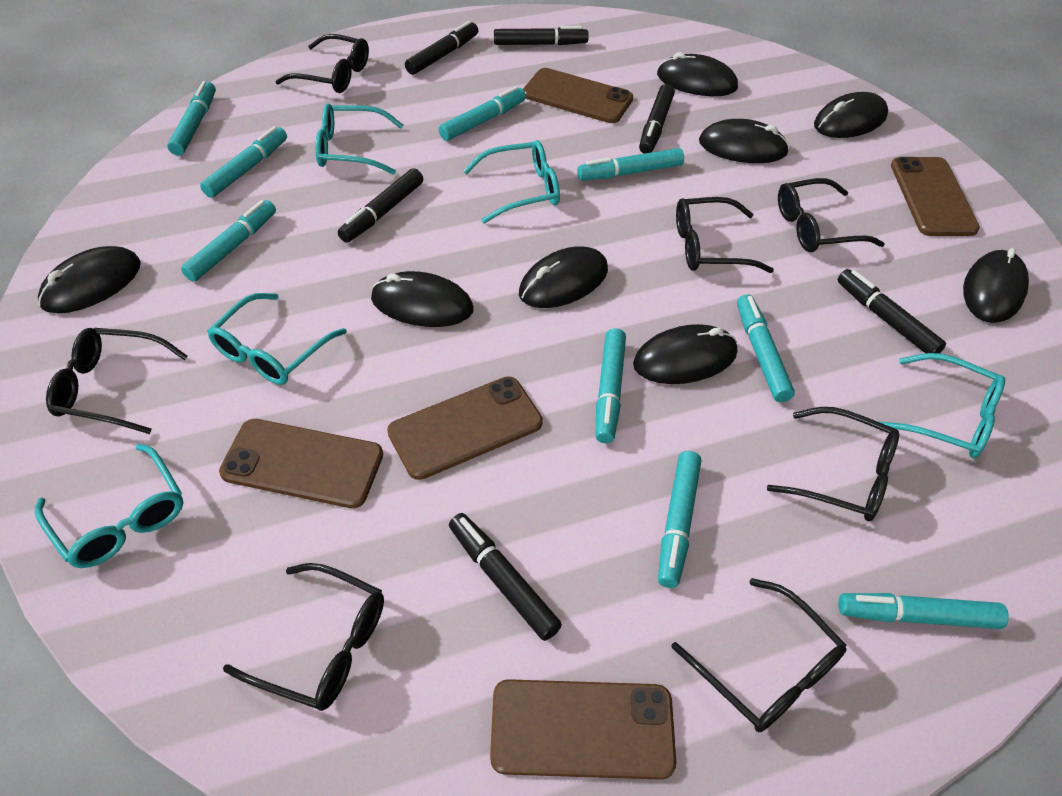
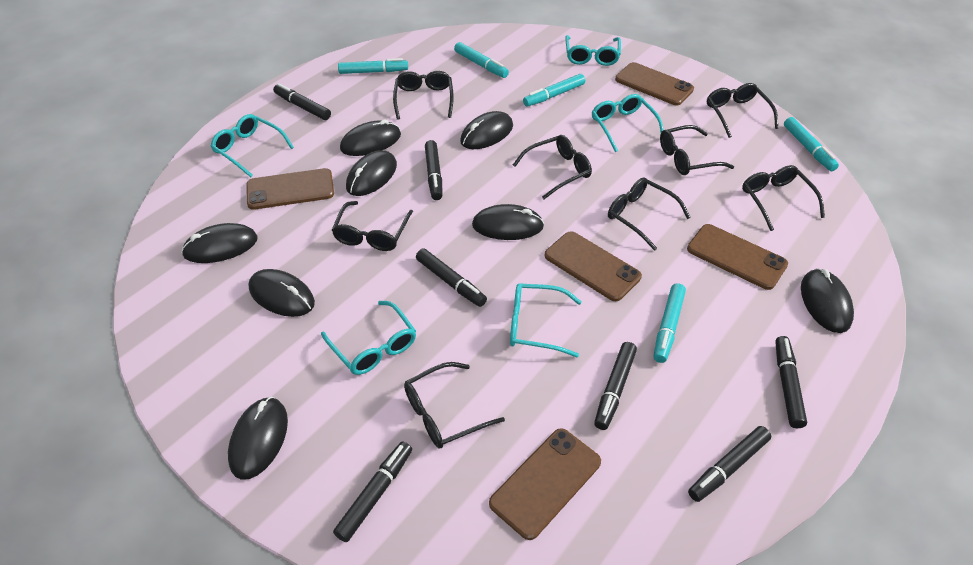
black glasses: 7 -> 8
black marker: 6 -> 7
turquoise marker: 9 -> 5

